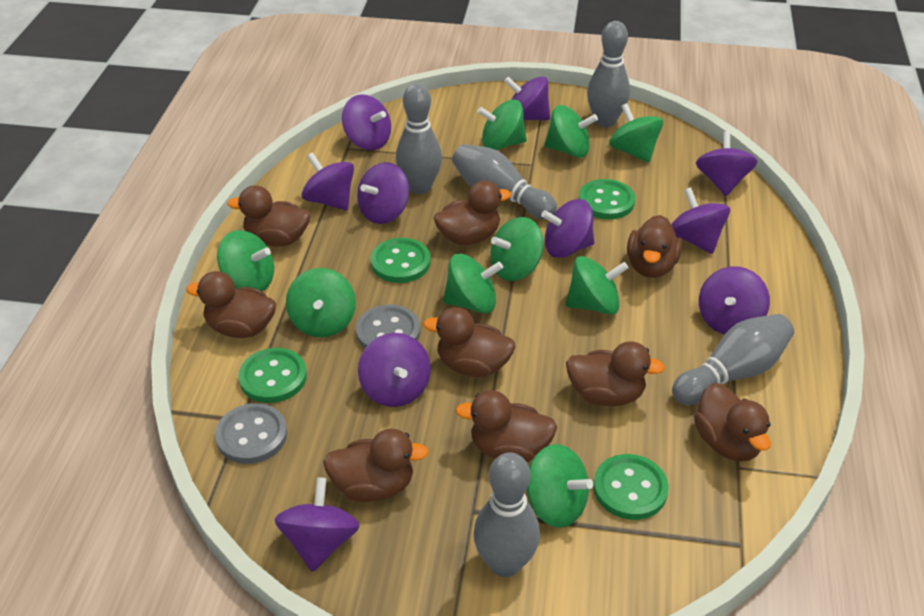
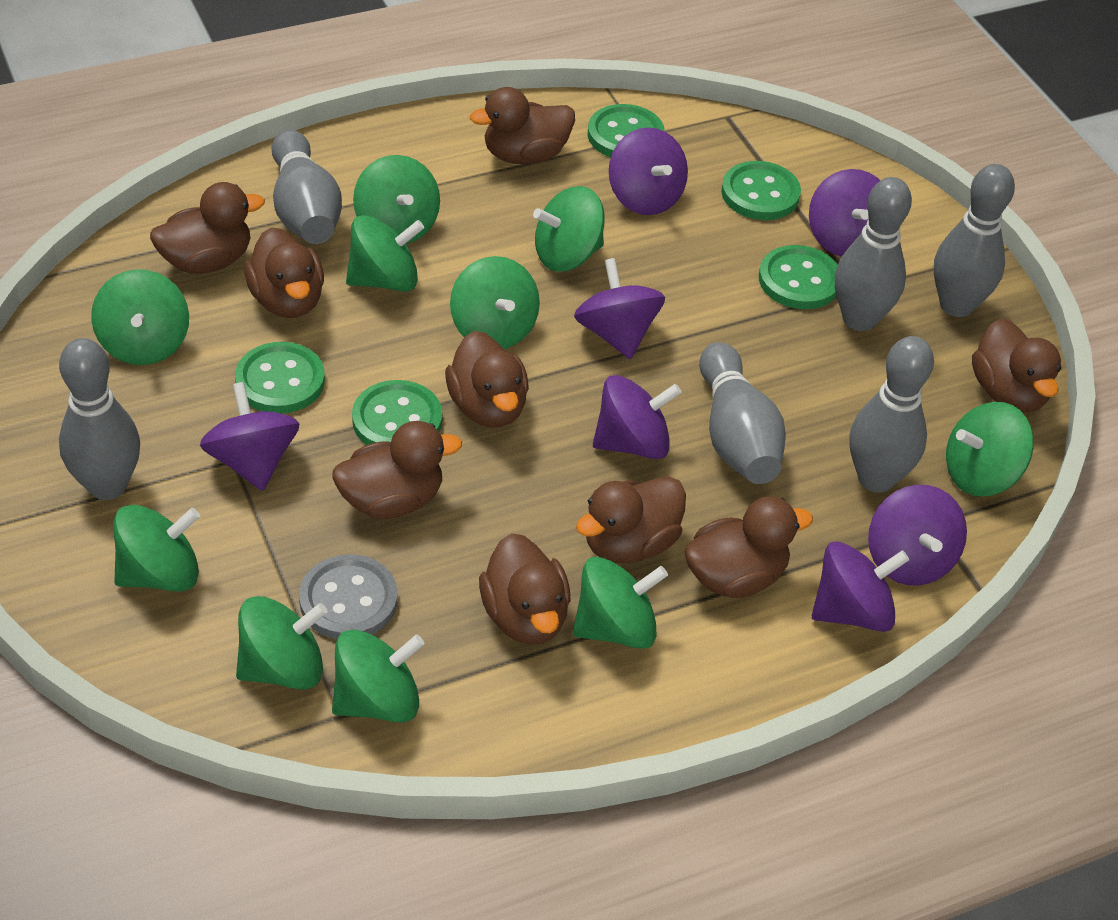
green button: 4 -> 5
green spinning top: 9 -> 10
grey bowling pin: 5 -> 6
grey button: 2 -> 1
purple spinning top: 10 -> 7

